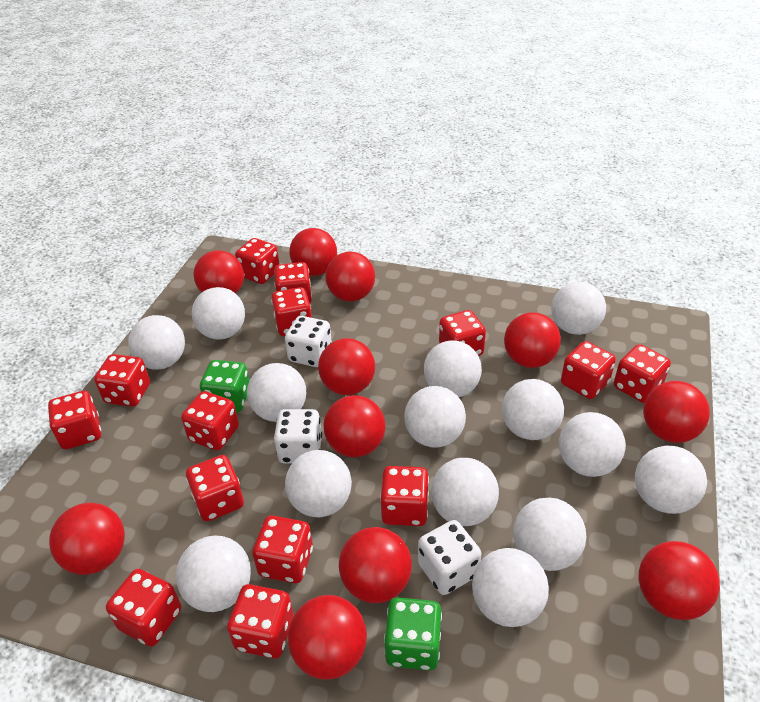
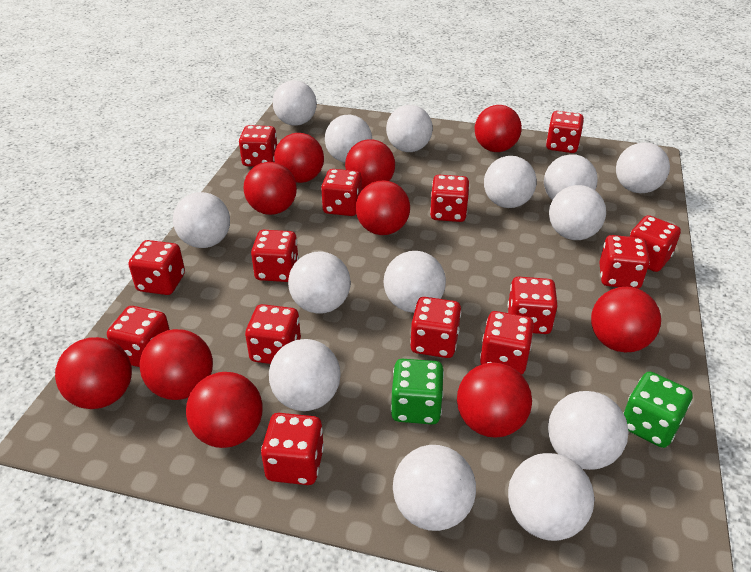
red ball: 11 -> 10
white dice: 3 -> 0

